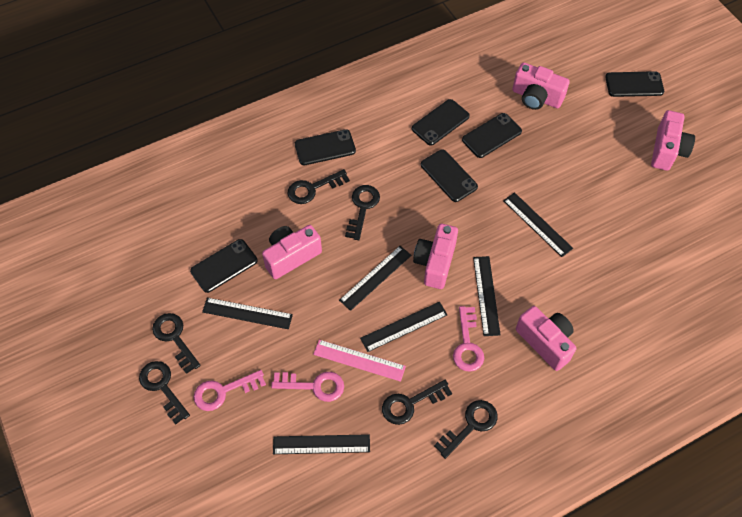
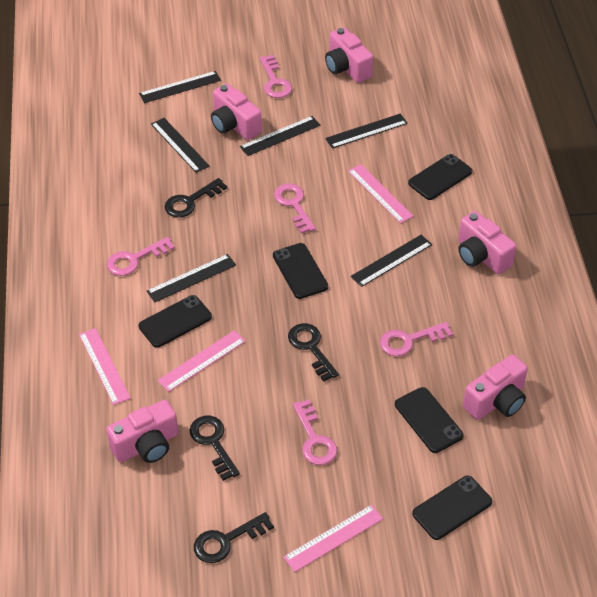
black key: 6 -> 4
black phone: 6 -> 5
pink key: 3 -> 5
pink ruler: 1 -> 4

